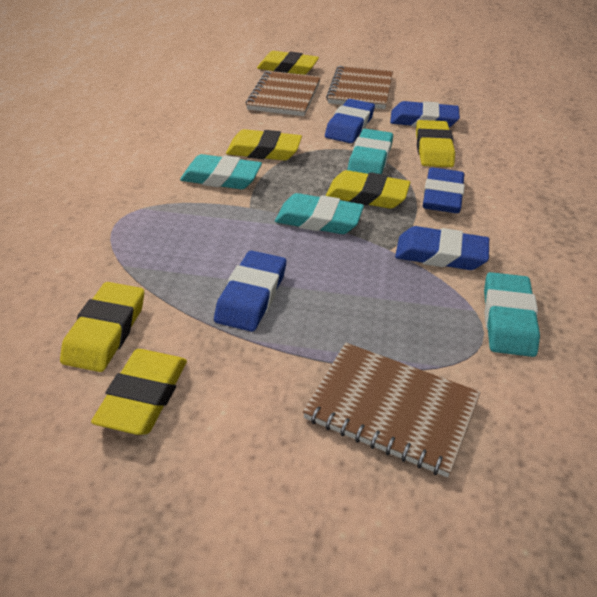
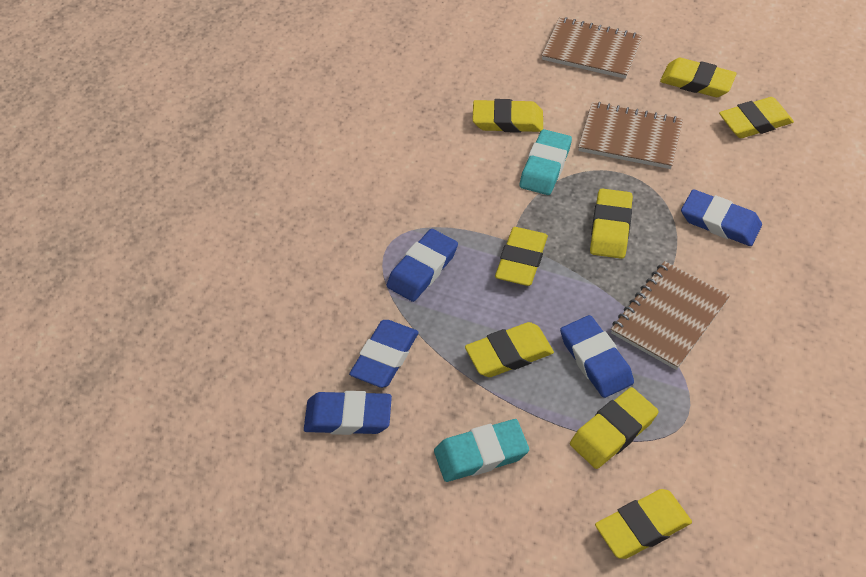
turquoise eraser: 4 -> 2
yellow eraser: 6 -> 8

